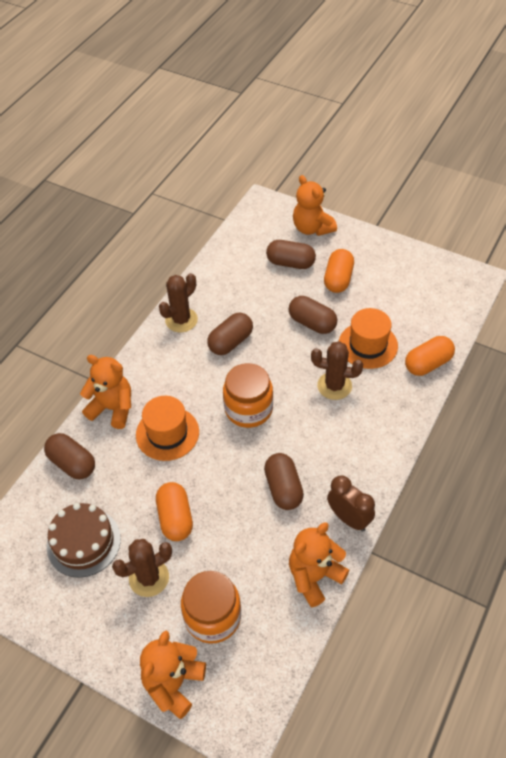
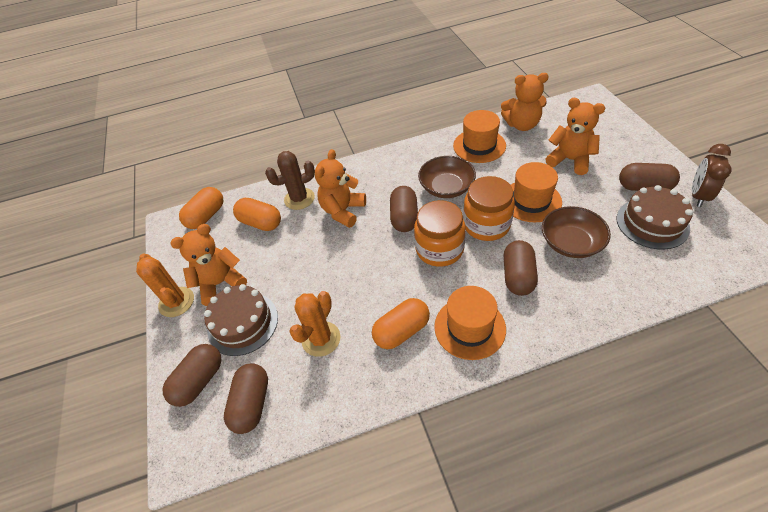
brown bowl: 0 -> 2
brown cactus: 3 -> 1
brown cake: 1 -> 2
orange cactus: 0 -> 2
orange hat: 2 -> 3

